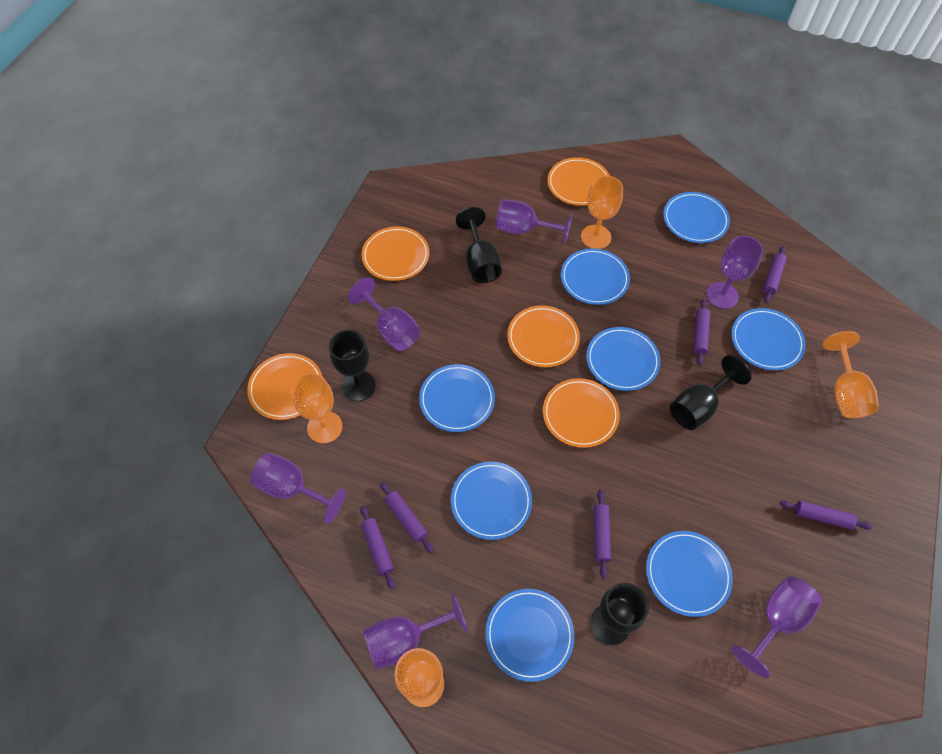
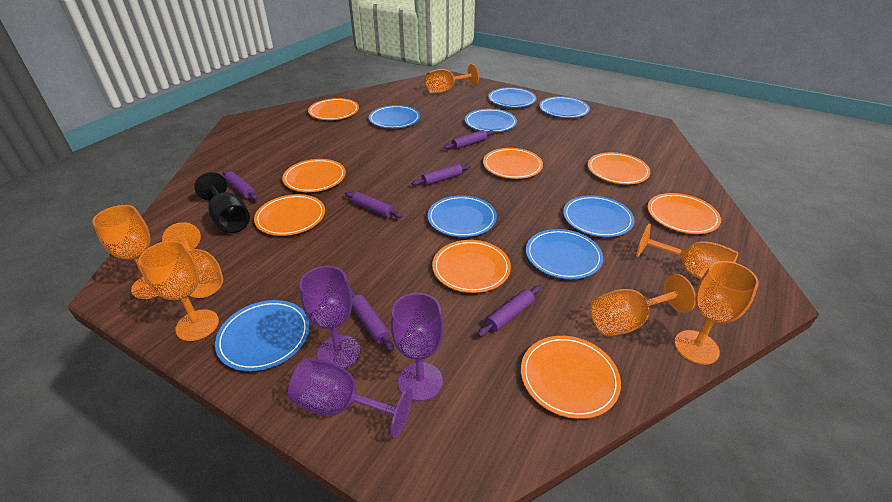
black goblet: 4 -> 1
orange goblet: 4 -> 7
orange plate: 5 -> 8
purple goblet: 6 -> 3

